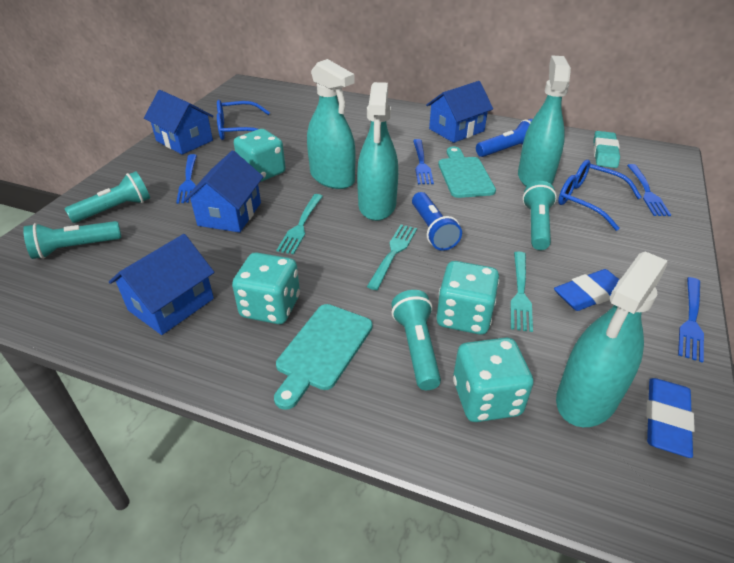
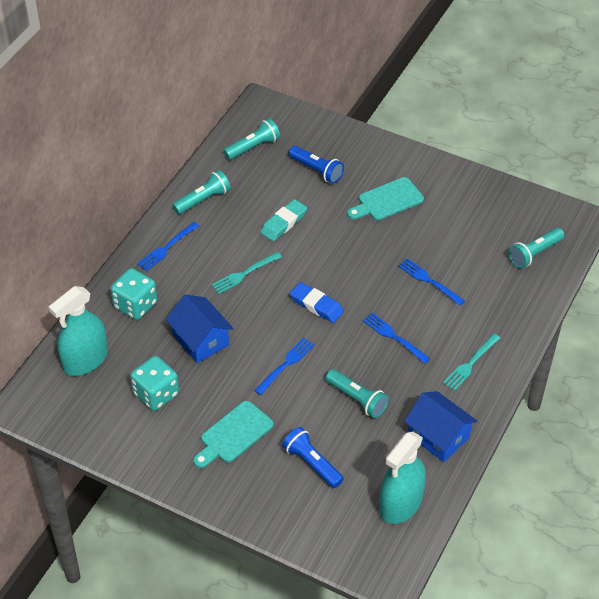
blue eraser: 2 -> 1
blue glasses: 2 -> 0
blue house: 4 -> 2
turquoise dice: 4 -> 2
turquoise fork: 3 -> 2
turquoise spray bottle: 4 -> 2

